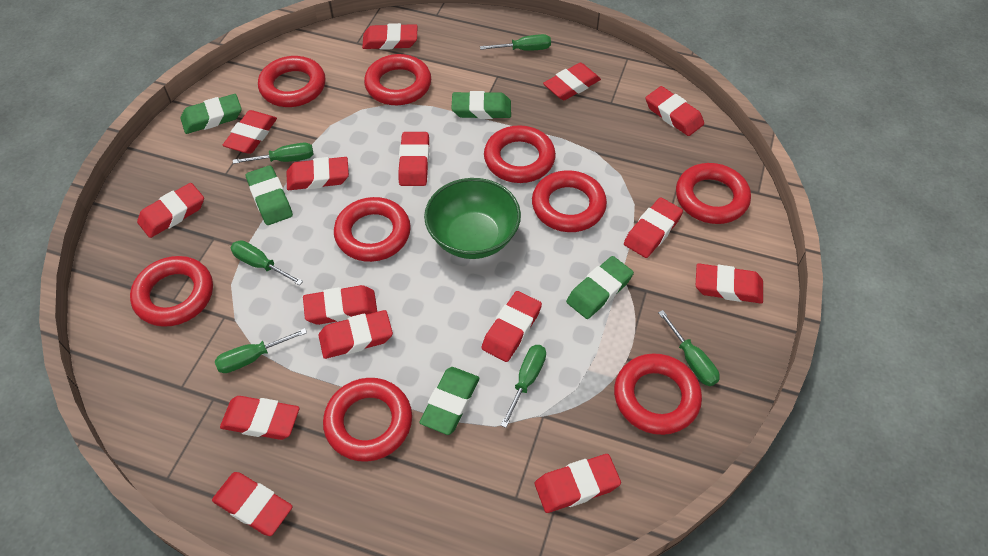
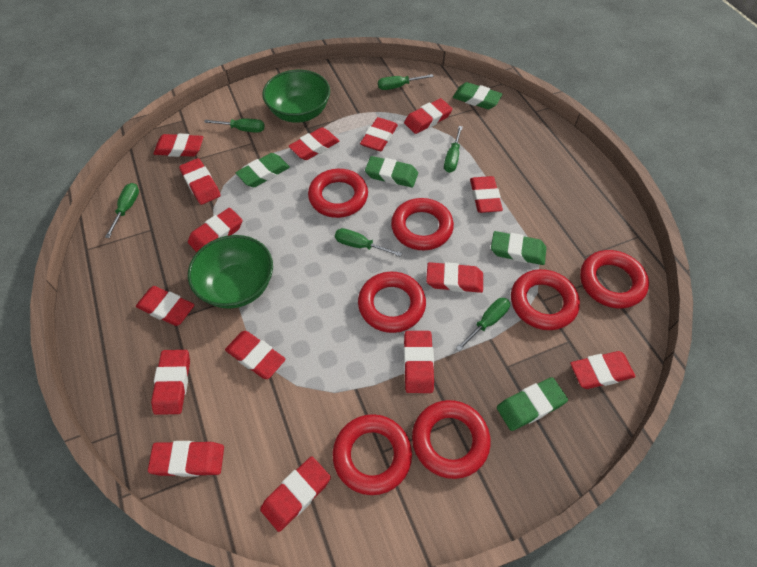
green bowl: 1 -> 2
red ring: 9 -> 7

